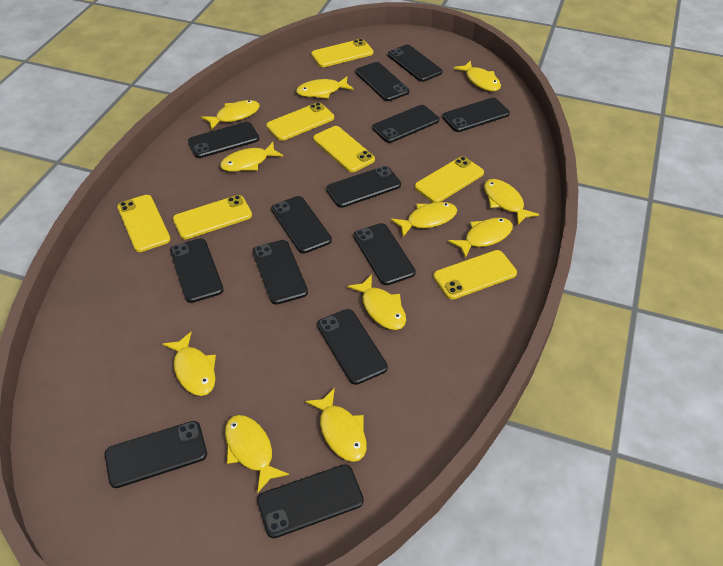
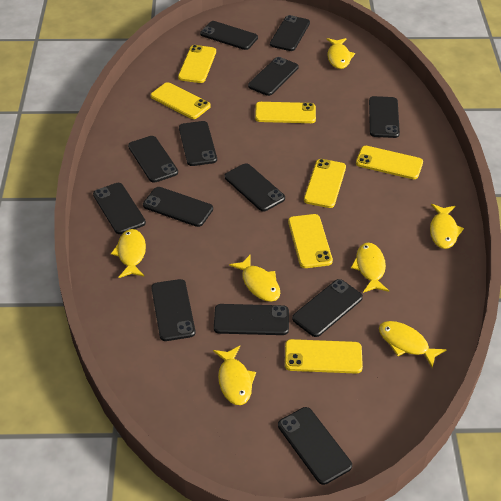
yellow fish: 11 -> 7

